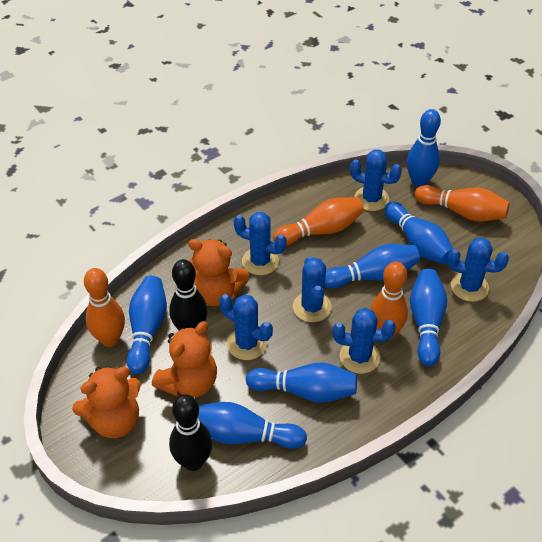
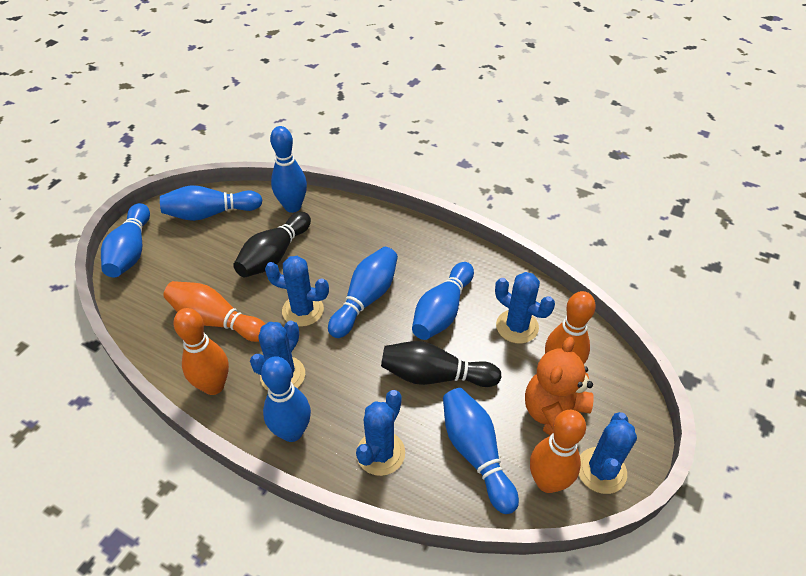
blue cactus: 6 -> 5
orange teddy bear: 3 -> 1

